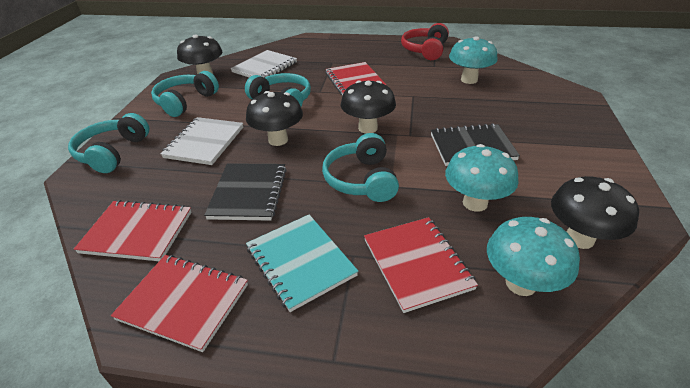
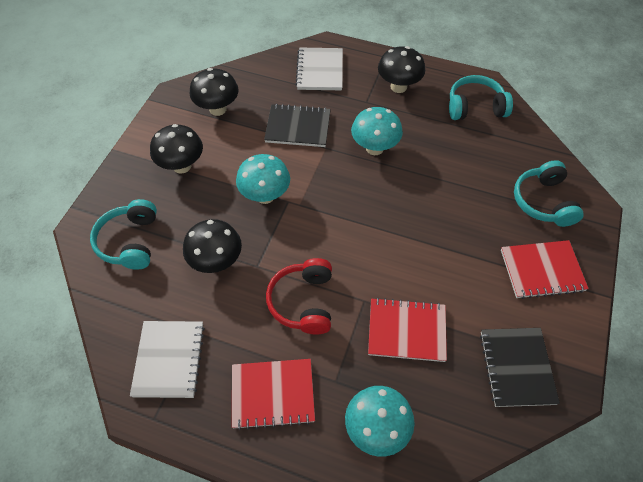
red notebook: 4 -> 3
turquoise headphones: 4 -> 3
turquoise notebook: 1 -> 0

